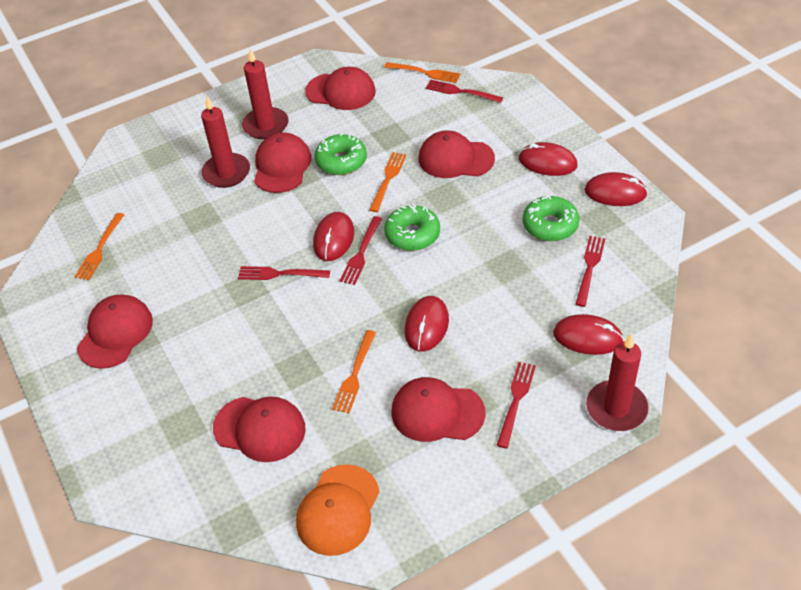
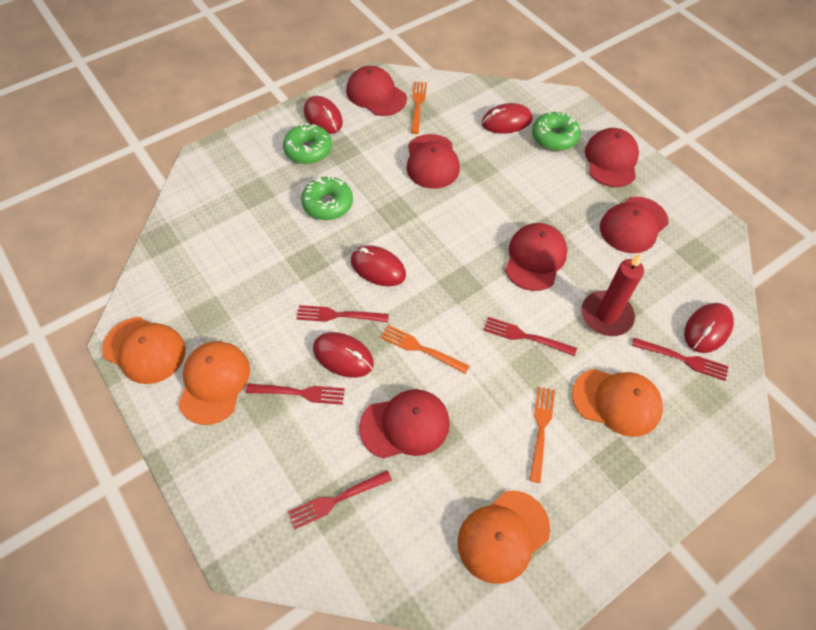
orange cap: 1 -> 4
orange fork: 4 -> 3
red candle: 3 -> 1

